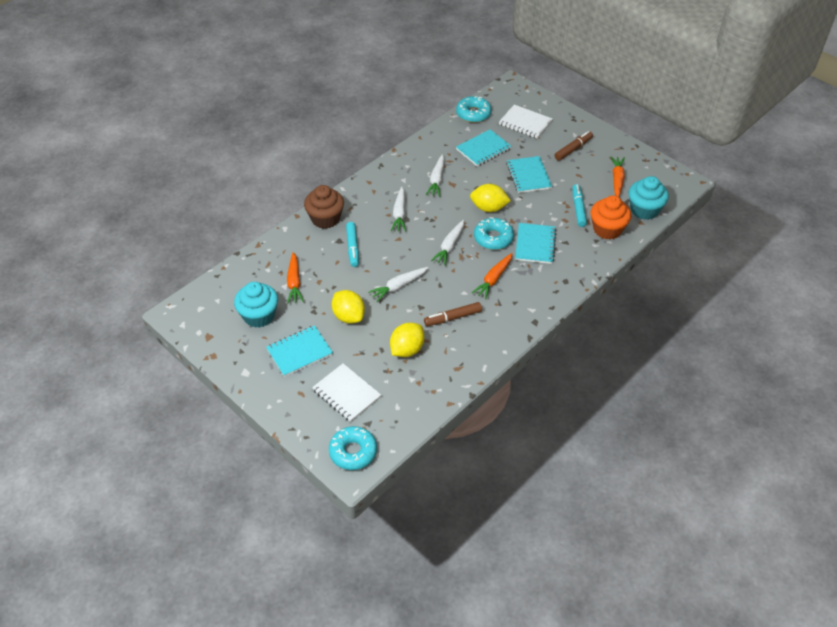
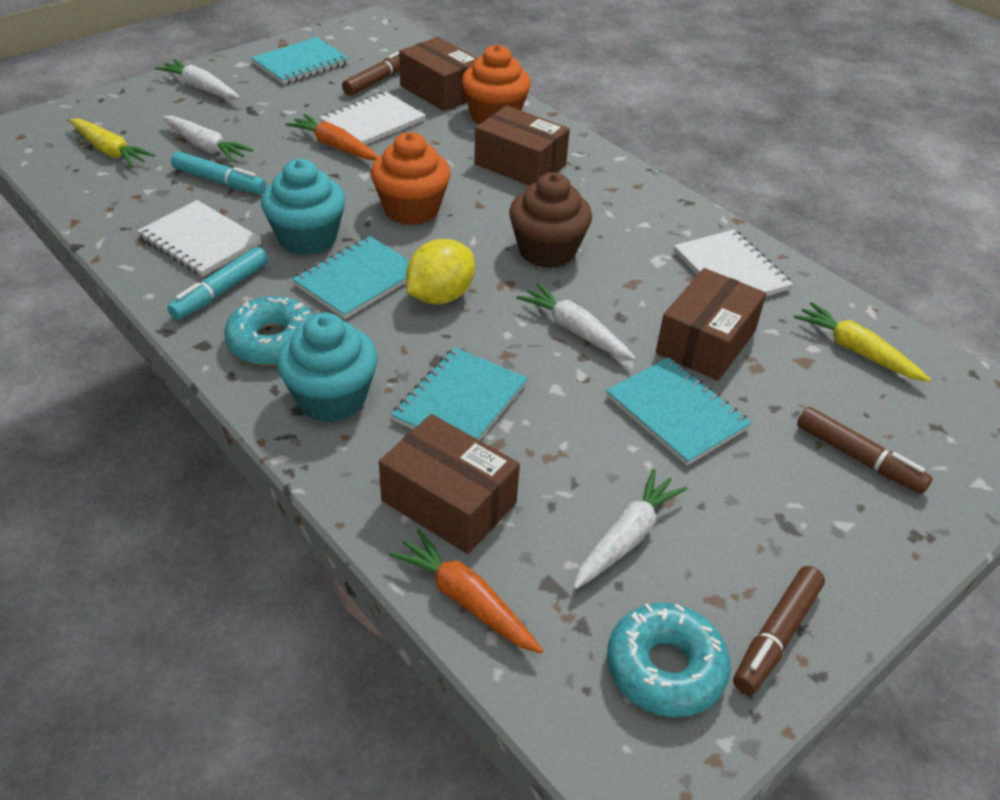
brown box: 0 -> 4
brown marker: 2 -> 3
orange carrot: 3 -> 2
orange cupcake: 1 -> 2
turquoise donut: 3 -> 2
white notebook: 2 -> 3
yellow carrot: 0 -> 2
yellow lemon: 3 -> 1

